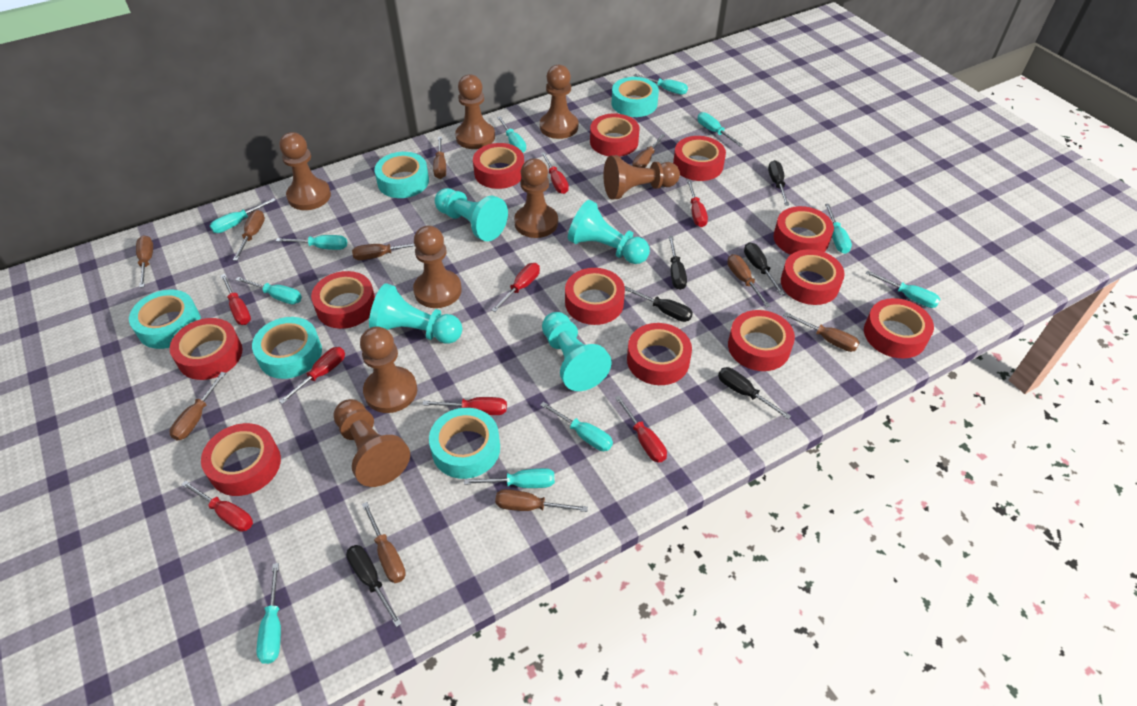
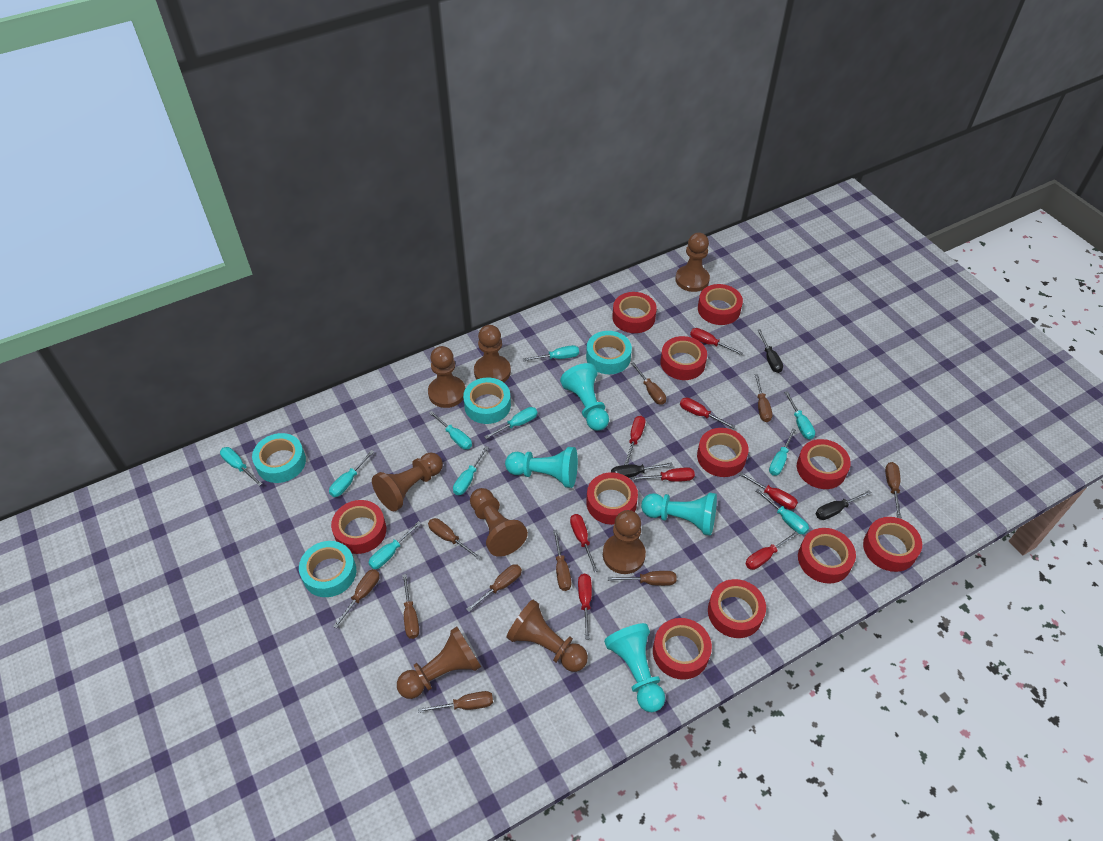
black screwdriver: 6 -> 3
red tape: 12 -> 11
turquoise screwdriver: 11 -> 10
turquoise tape: 5 -> 4

